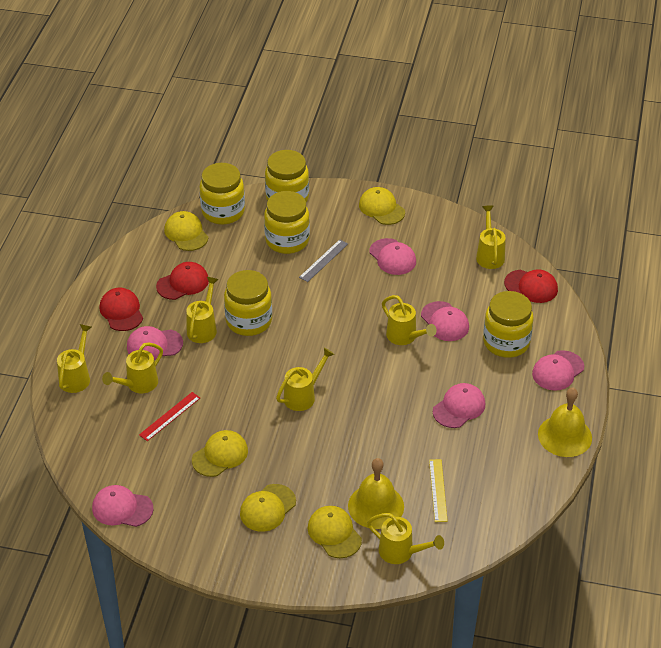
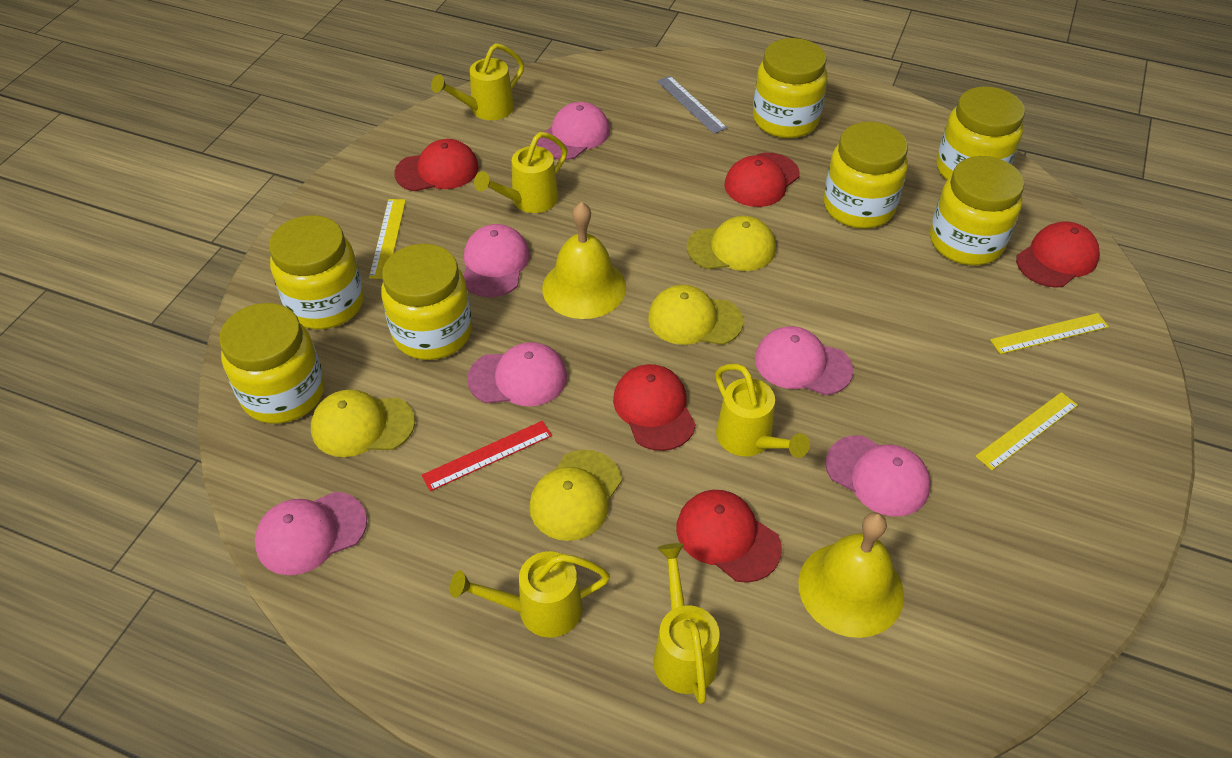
red cap: 3 -> 5
yellow cap: 5 -> 4
yellow jar: 5 -> 7
yellow ruler: 1 -> 3
yellow watering can: 7 -> 5

